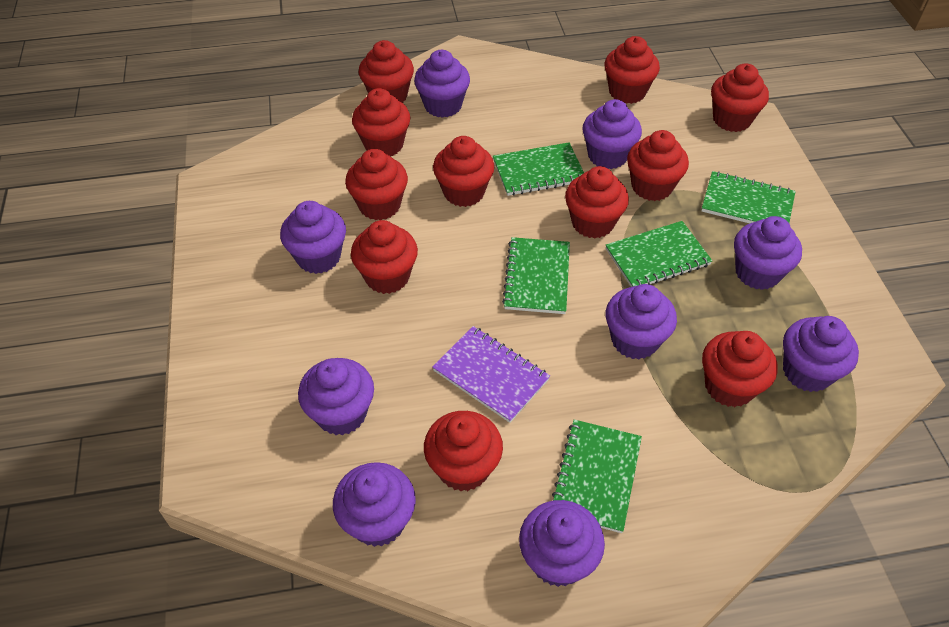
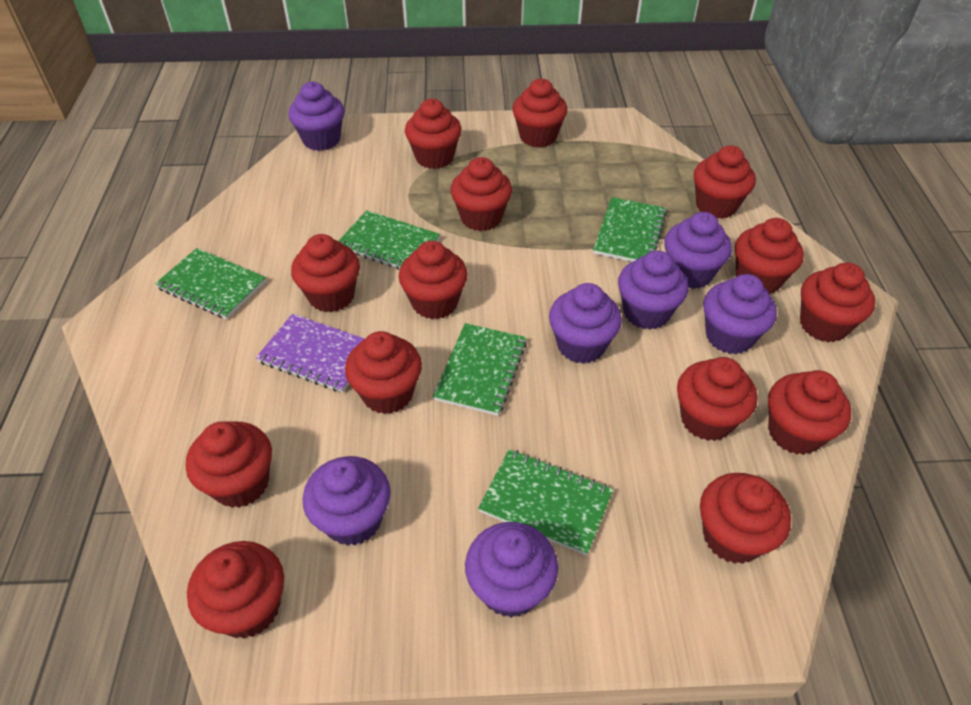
purple cupcake: 9 -> 7
red cupcake: 11 -> 14

